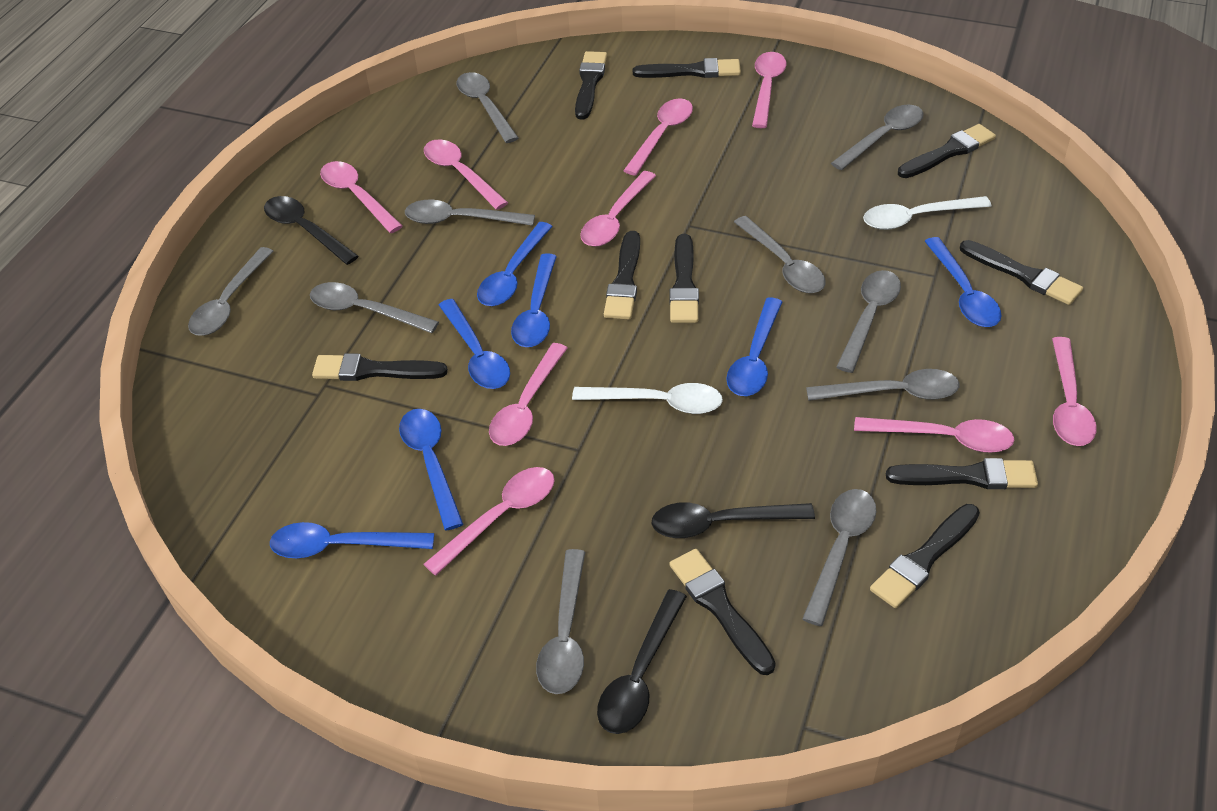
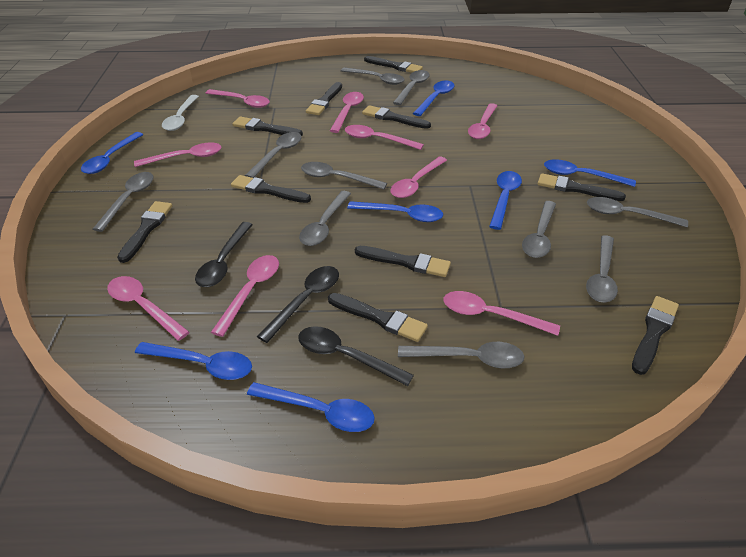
white spoon: 2 -> 1

